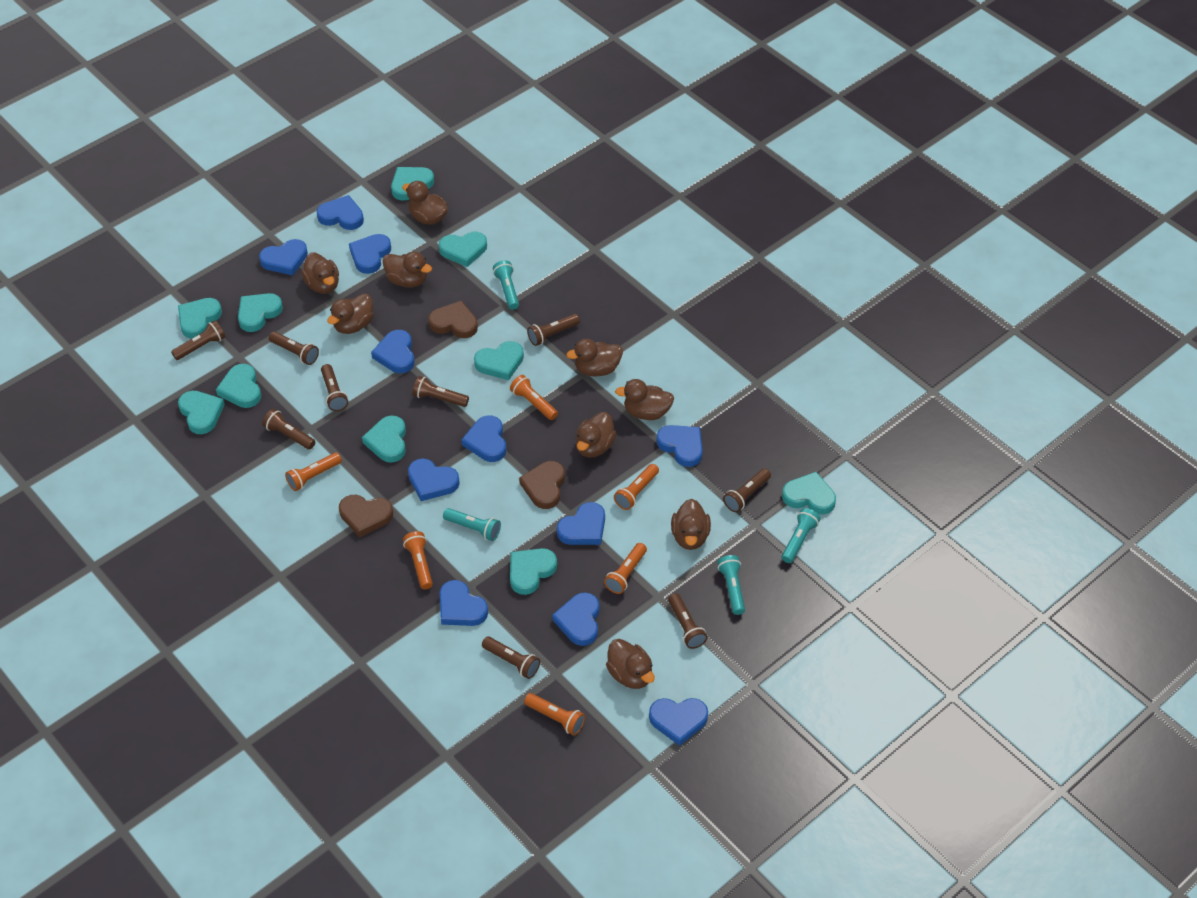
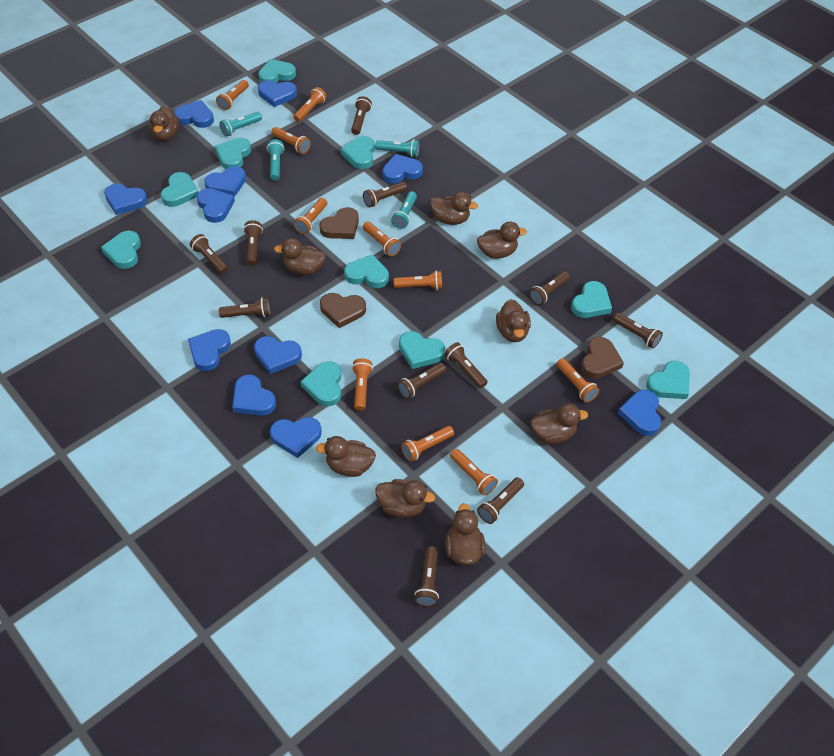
brown flashlight: 9 -> 11
orange flashlight: 6 -> 10

